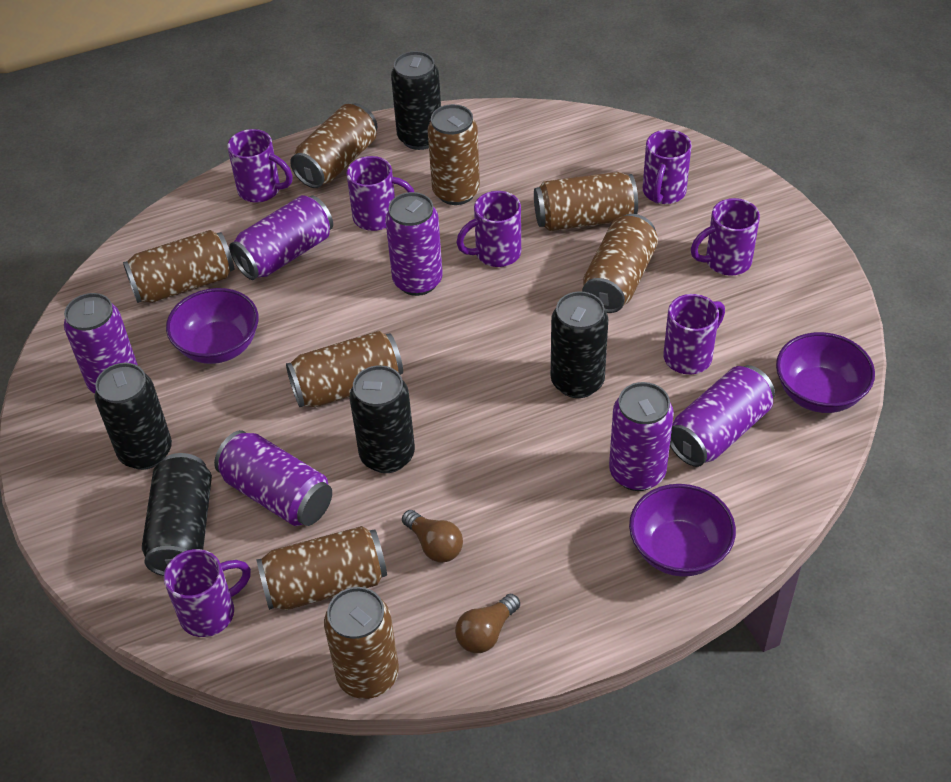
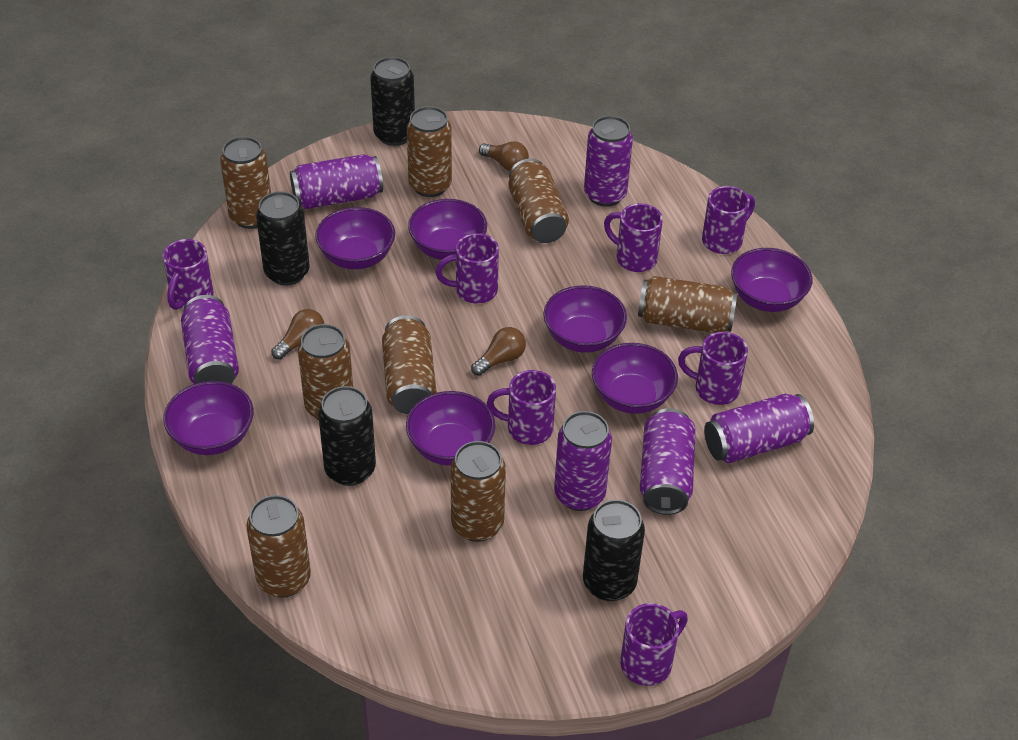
black can: 5 -> 4
brown light bulb: 2 -> 3
purple bowl: 3 -> 7

